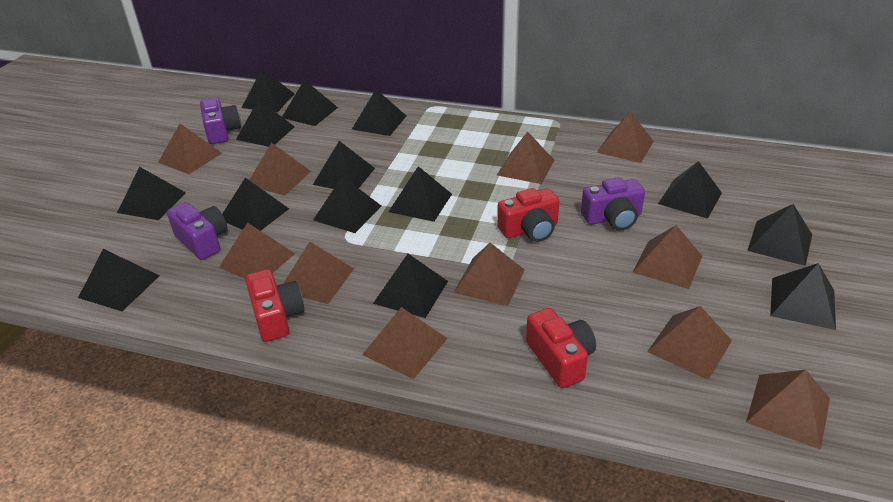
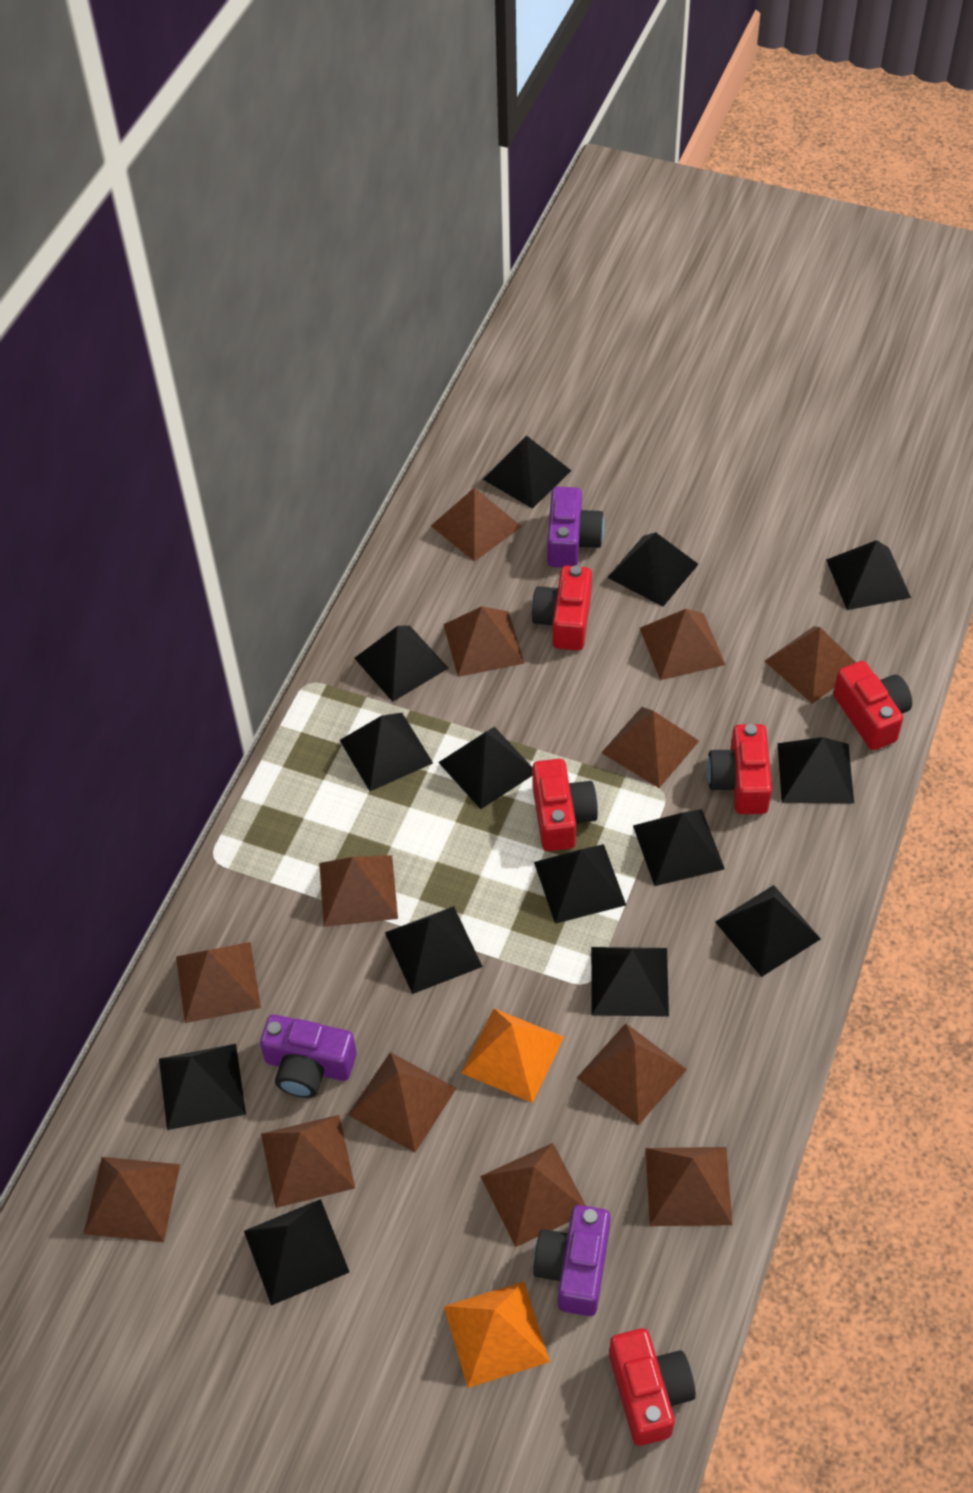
brown pyramid: 11 -> 13
orange pyramid: 0 -> 2
red camera: 3 -> 5

